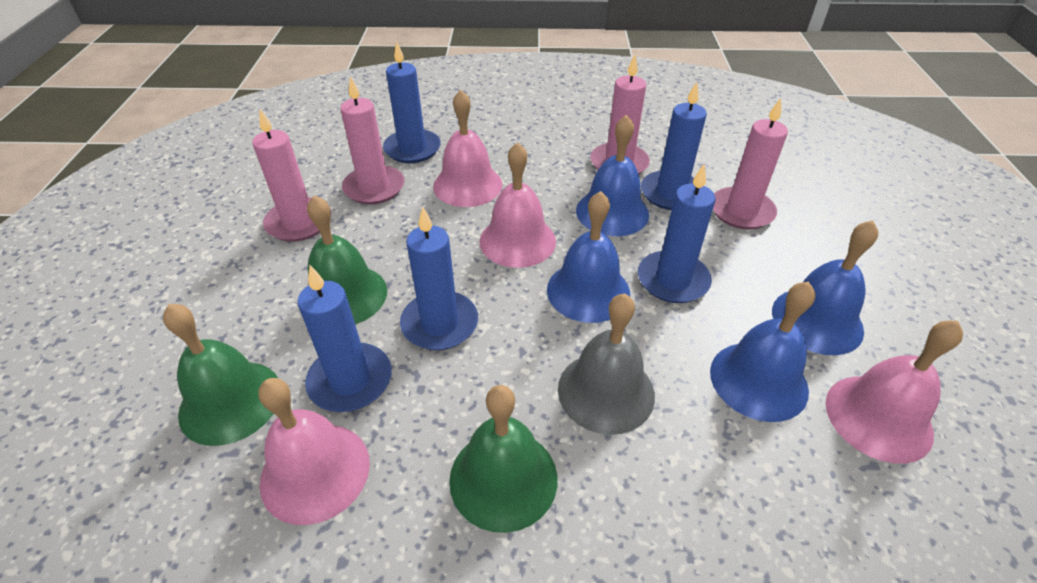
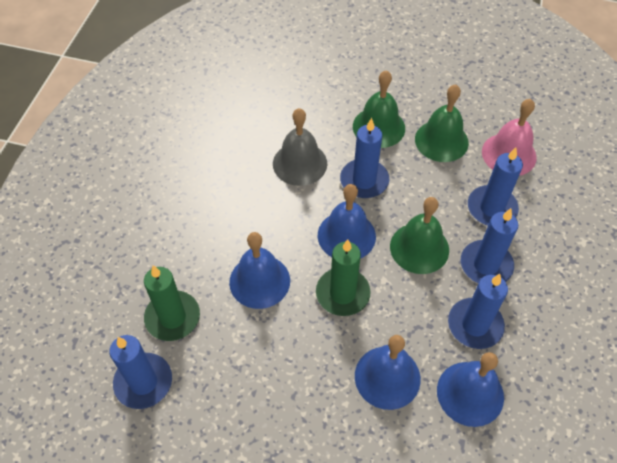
green candle: 0 -> 2
pink bell: 4 -> 1
pink candle: 4 -> 0

